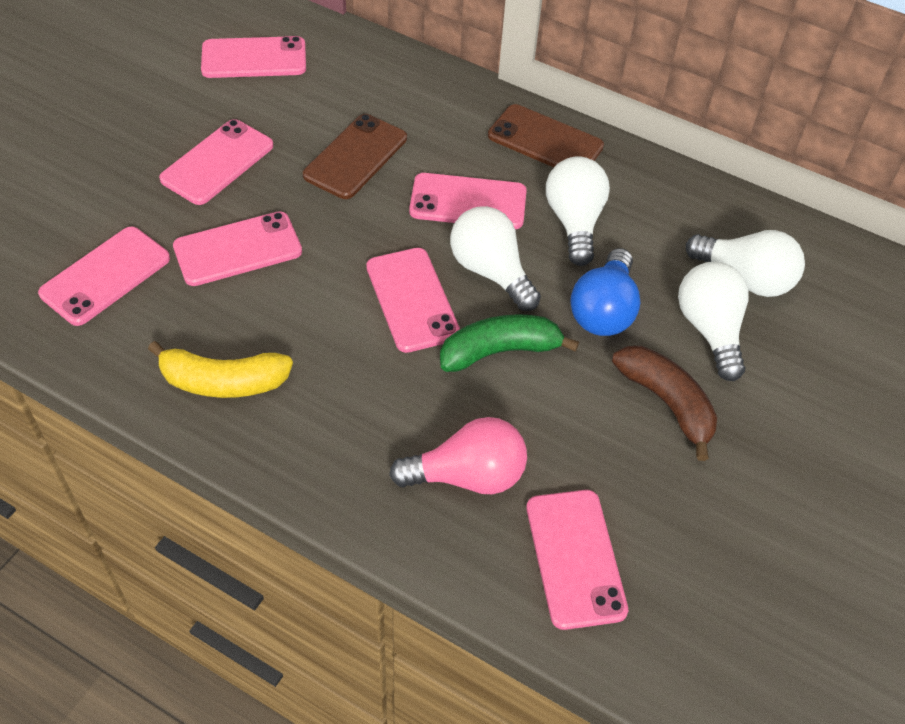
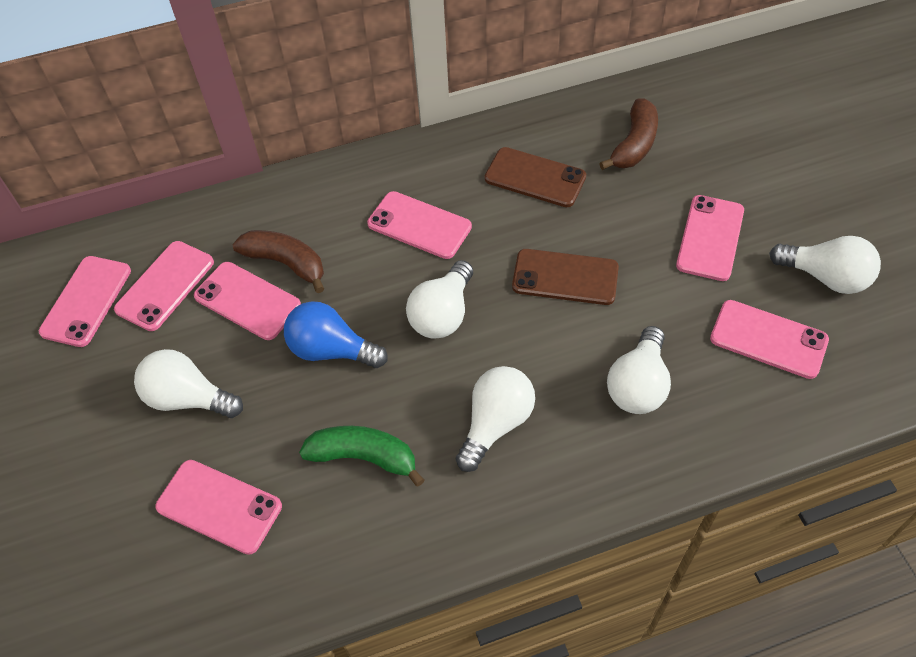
brown banana: 1 -> 2
pink light bulb: 1 -> 0
white light bulb: 4 -> 5
yellow banana: 1 -> 0

